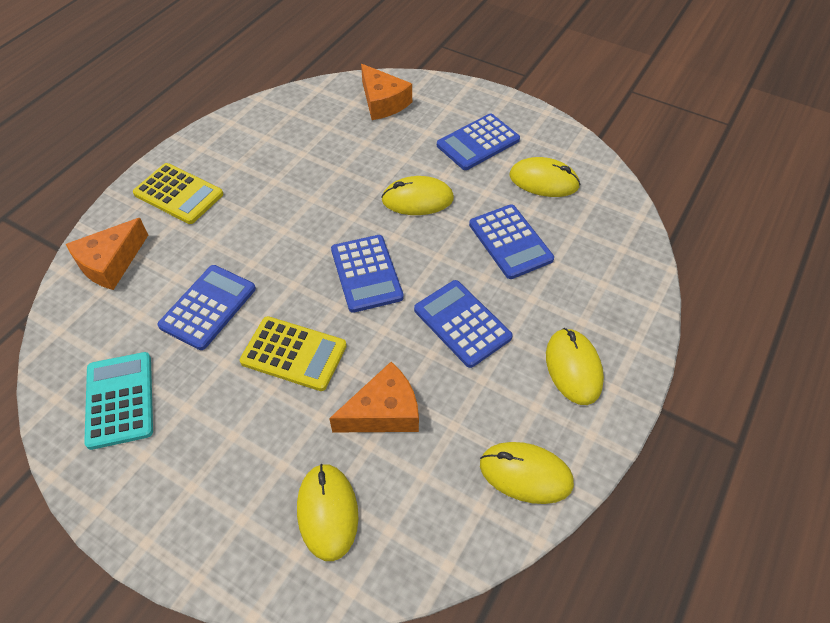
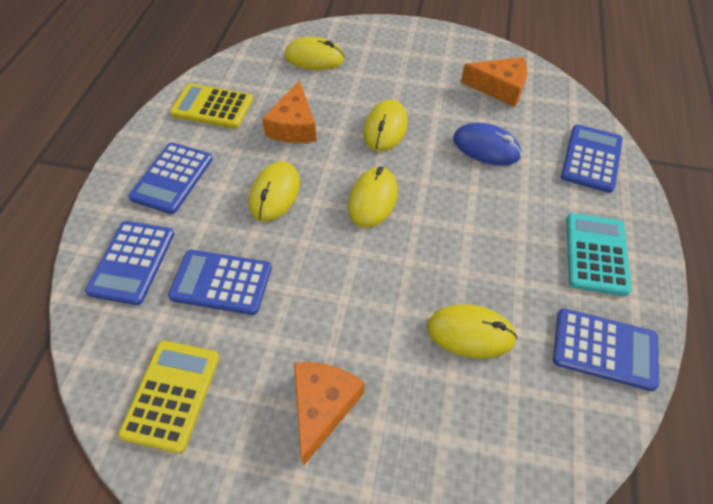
blue mouse: 0 -> 1

